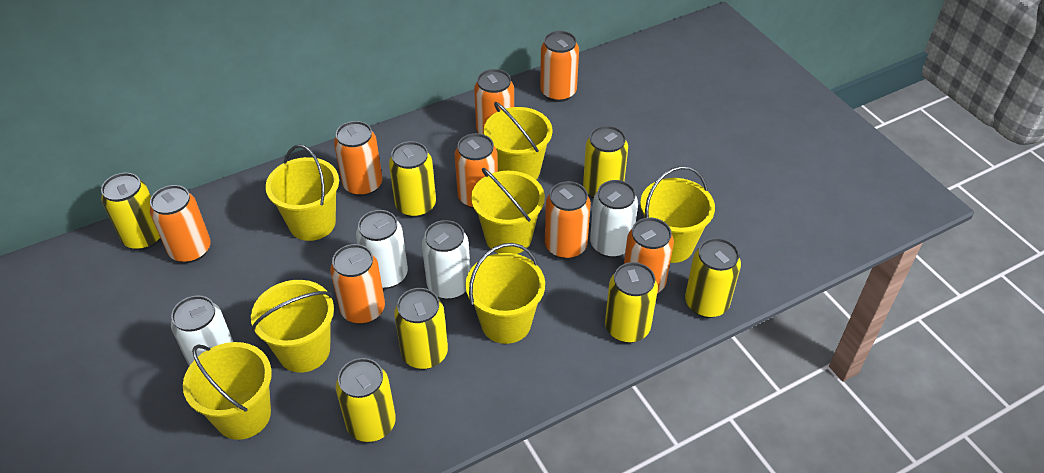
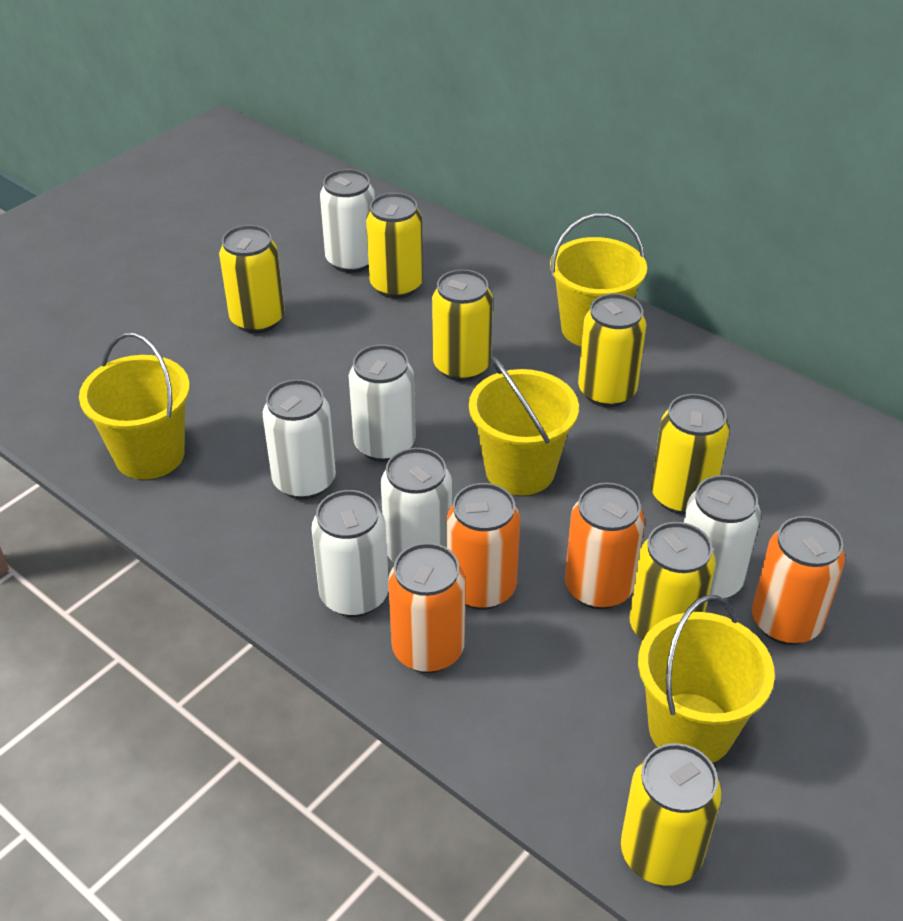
orange can: 8 -> 4
white can: 4 -> 6
yellow bucket: 7 -> 4

